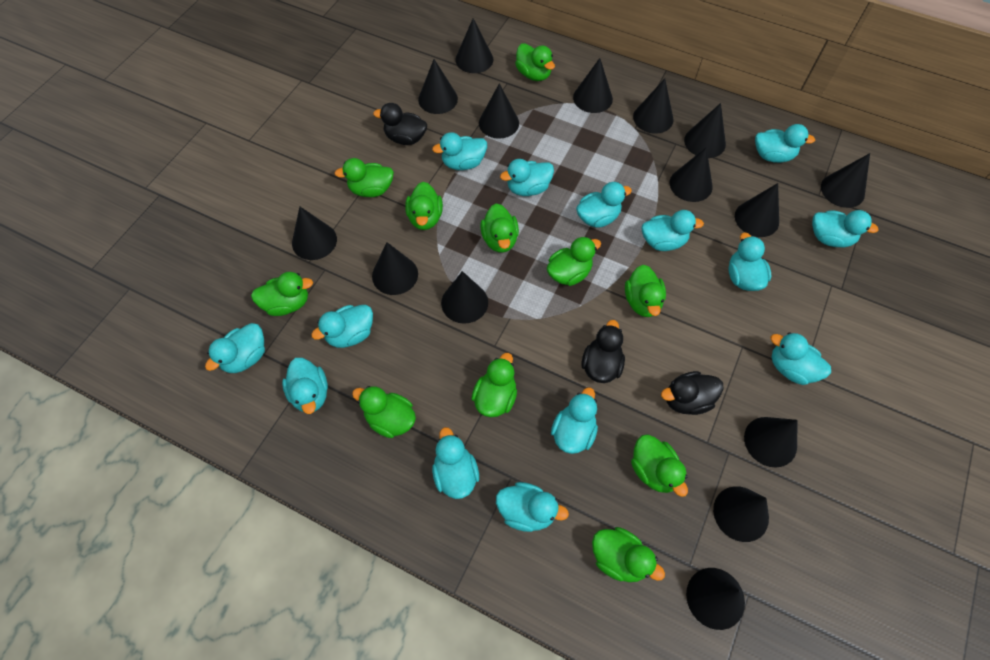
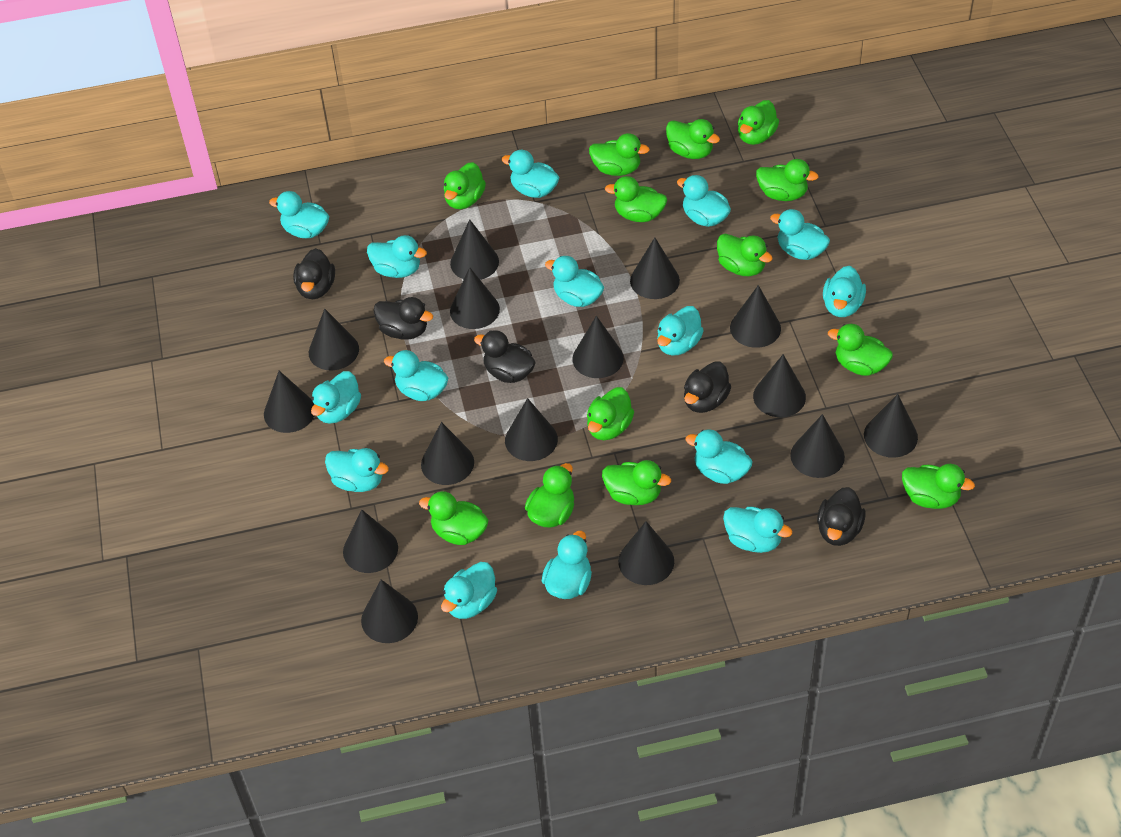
black duck: 3 -> 5
green duck: 11 -> 13
turquoise duck: 14 -> 15

